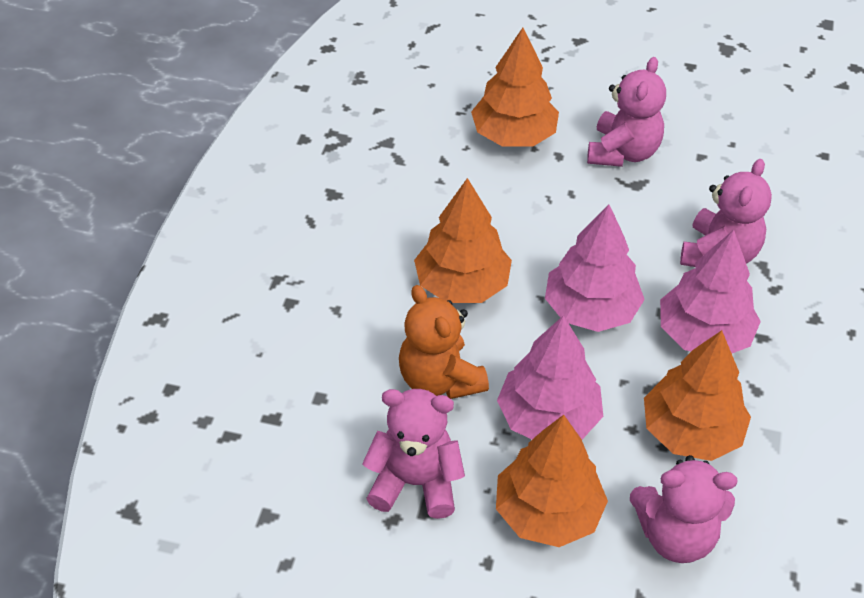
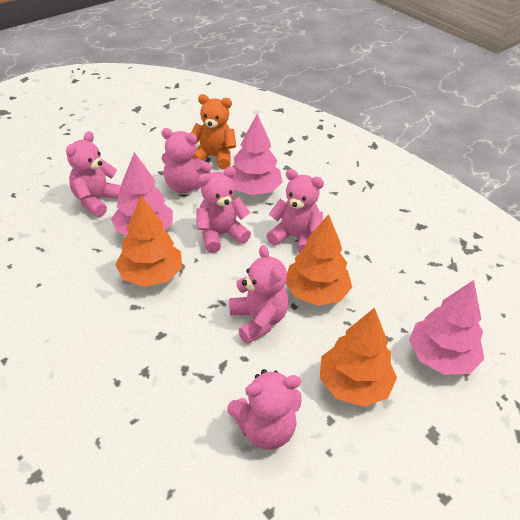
orange tree: 4 -> 3
pink teddy bear: 4 -> 6

